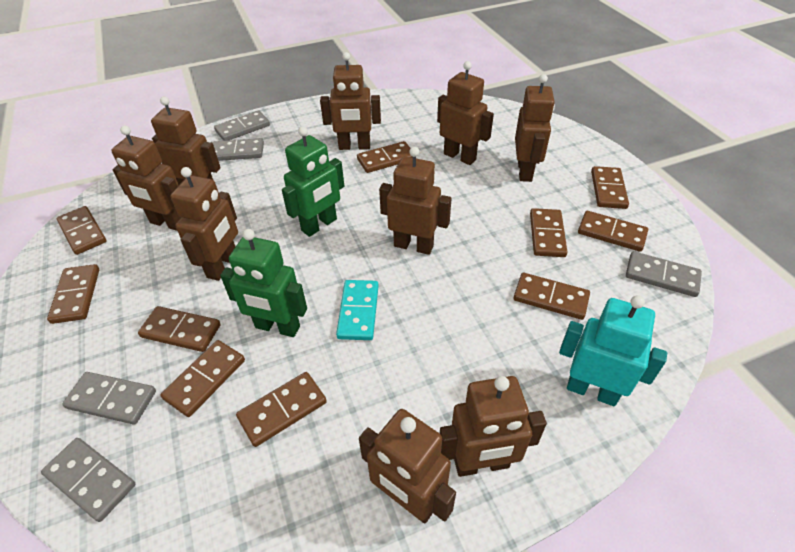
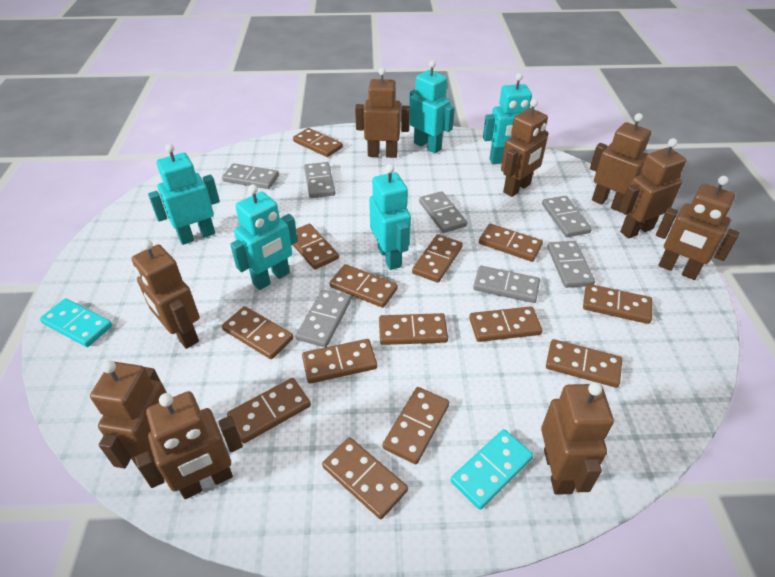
brown domino: 10 -> 14
green robot: 2 -> 0
grey domino: 5 -> 7
turquoise domino: 1 -> 2
turquoise robot: 1 -> 5

